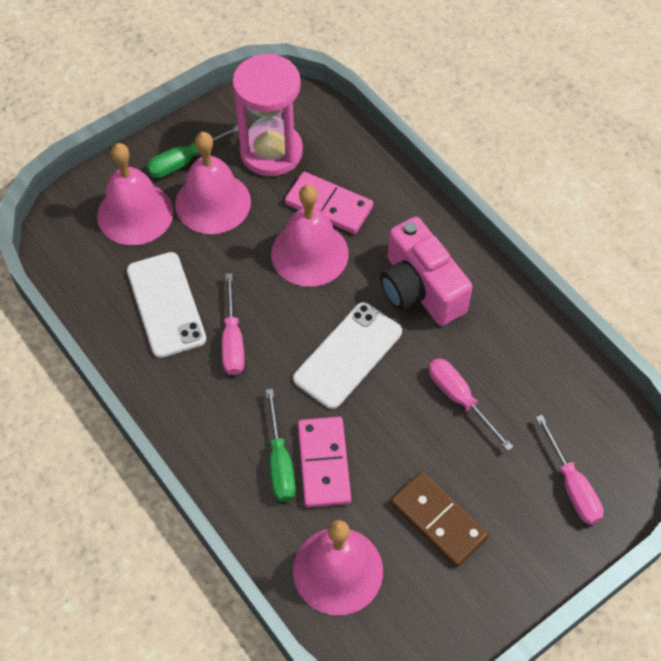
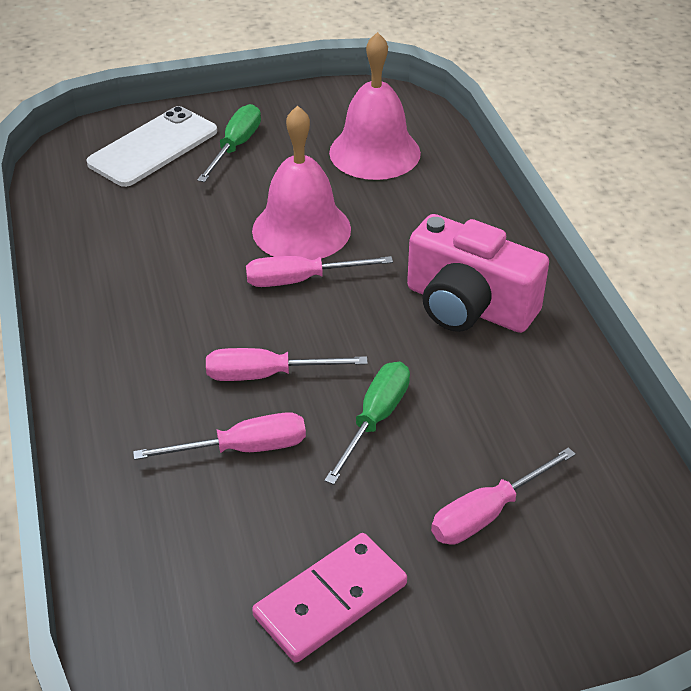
brown domino: 1 -> 0
pink bell: 4 -> 2
pink domino: 2 -> 1
pink hourglass: 1 -> 0
pink screwdriver: 3 -> 4
white phone: 2 -> 1

